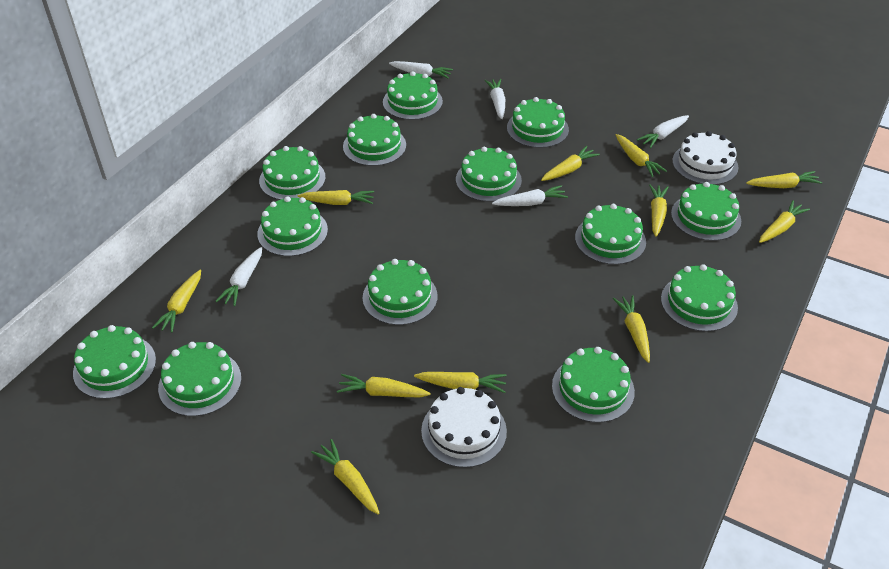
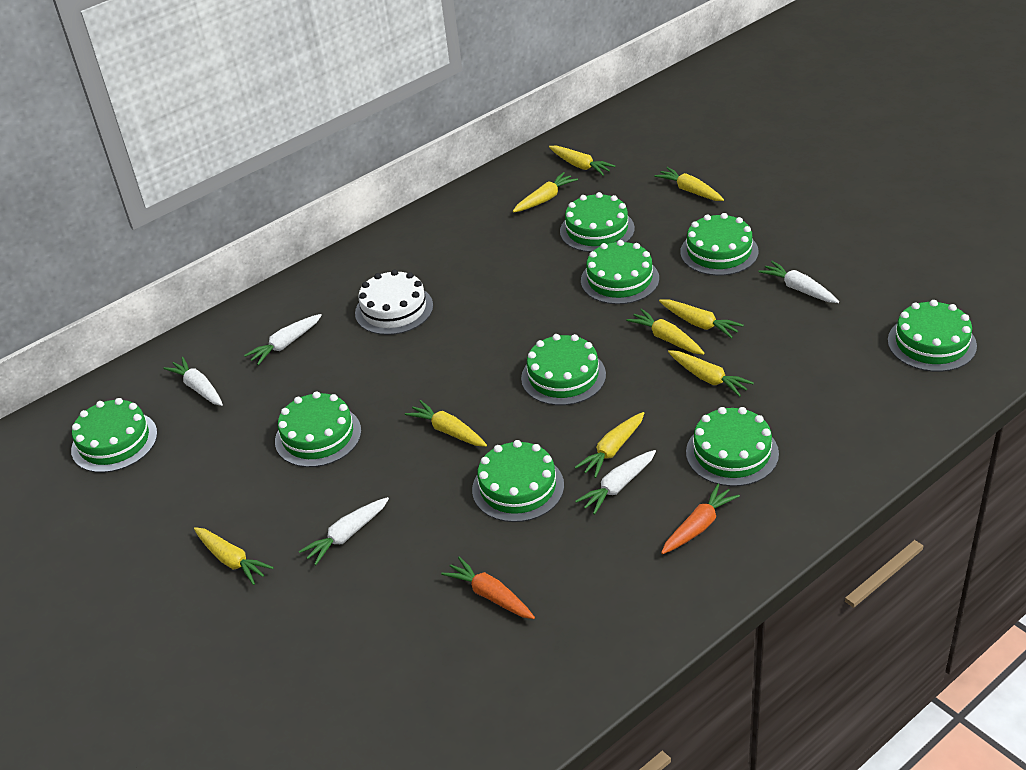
green cake: 13 -> 9
orange carrot: 0 -> 2
white cake: 2 -> 1
yellow carrot: 11 -> 9

